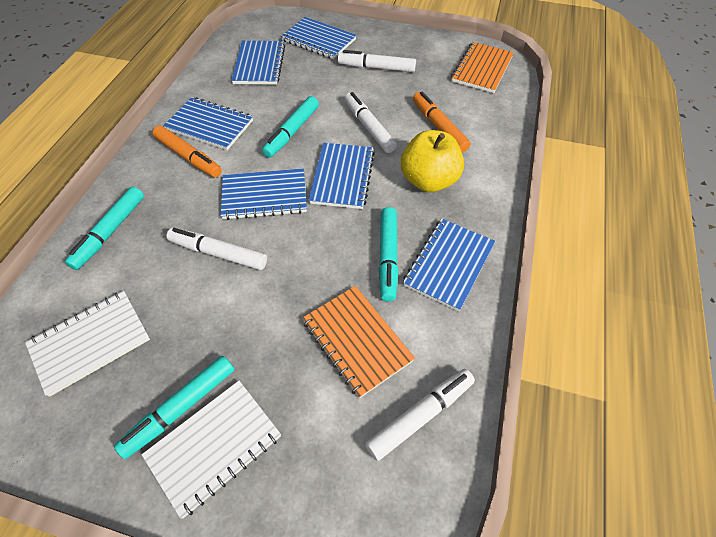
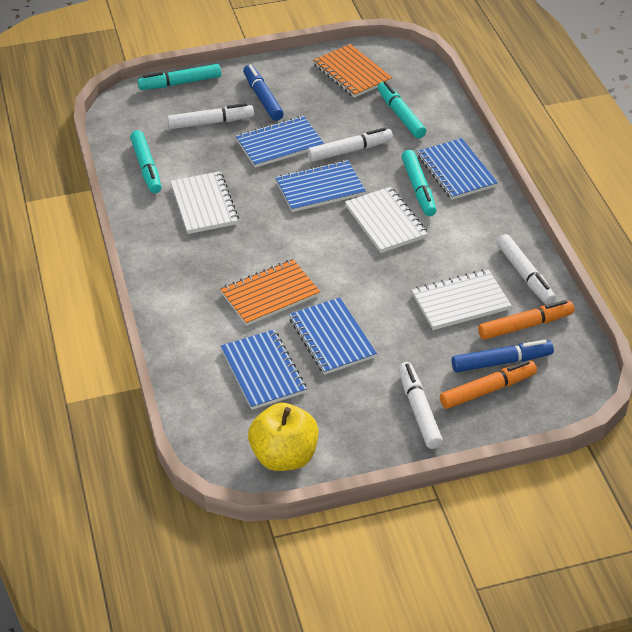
blue marker: 0 -> 2
blue notebook: 6 -> 5
white notebook: 2 -> 3

